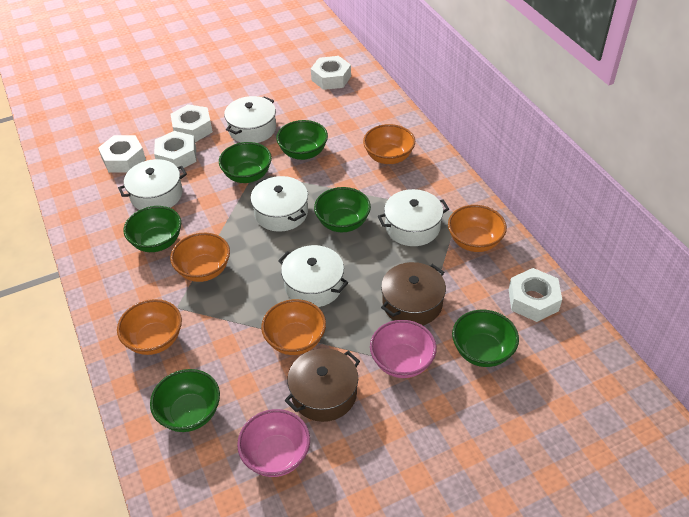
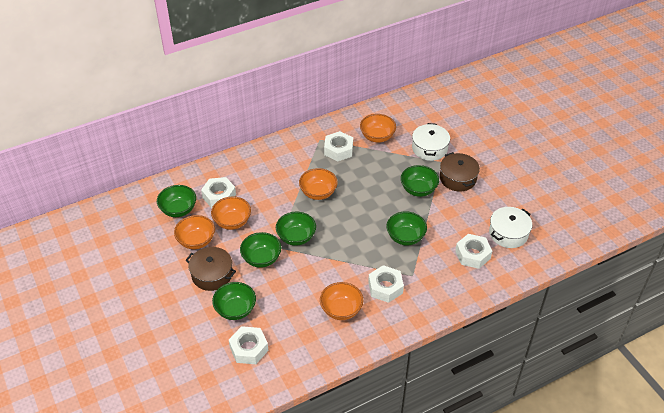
pink bowl: 2 -> 0
white pot: 5 -> 2

